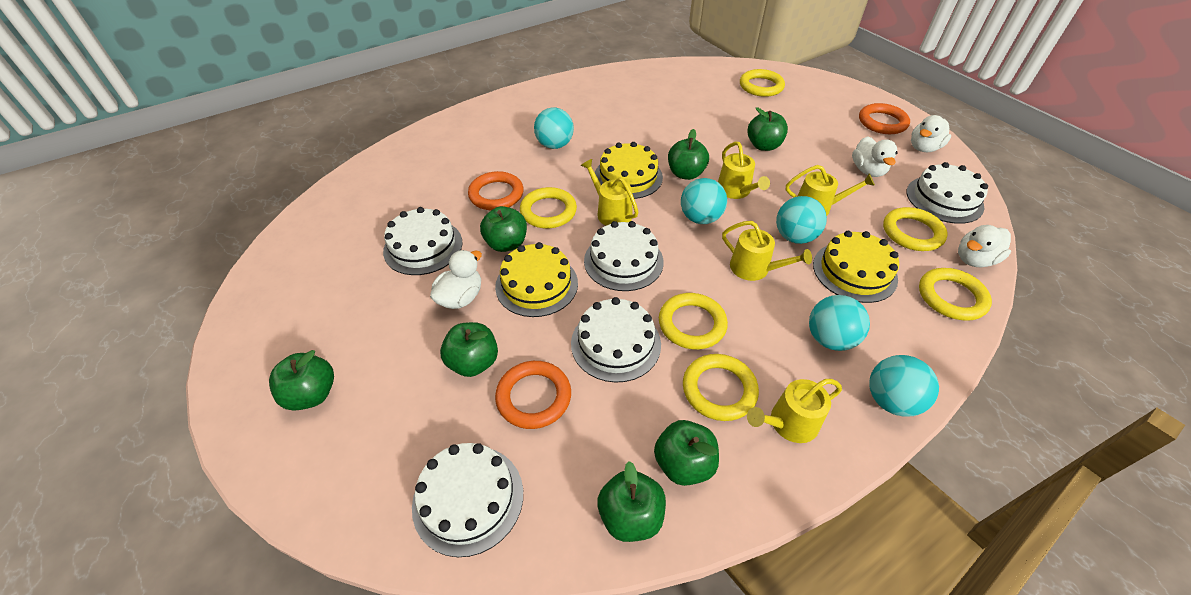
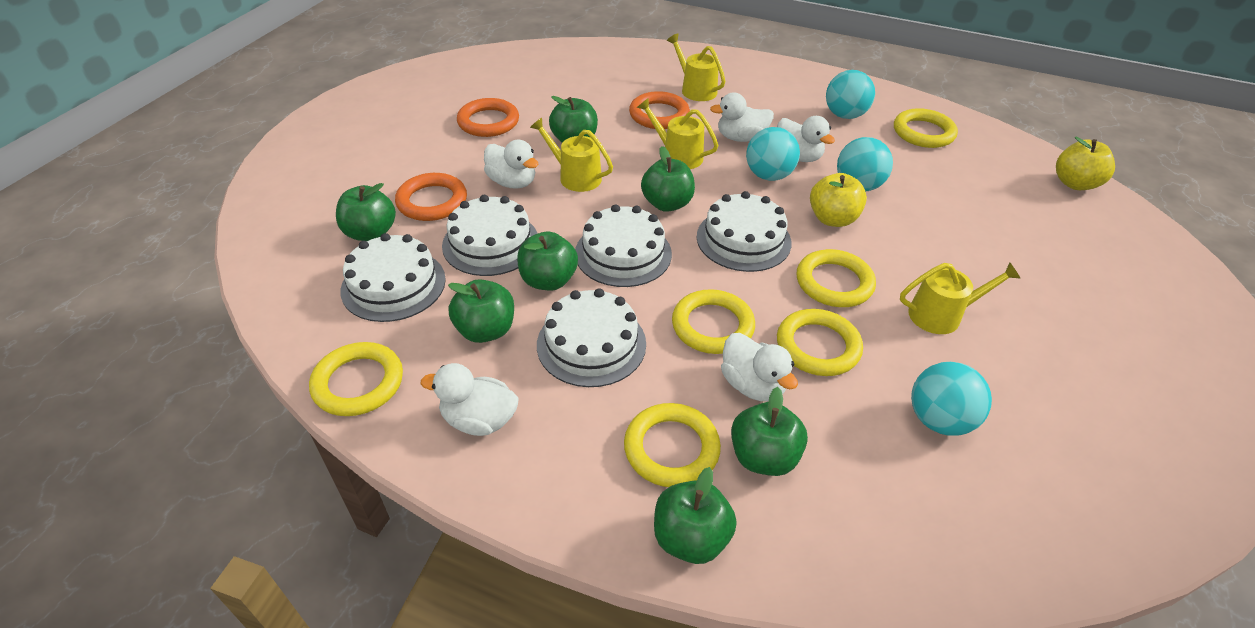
turquoise ball: 5 -> 4
white duck: 4 -> 5
yellow apple: 0 -> 2
yellow cake: 3 -> 0
yellow watering can: 5 -> 4

